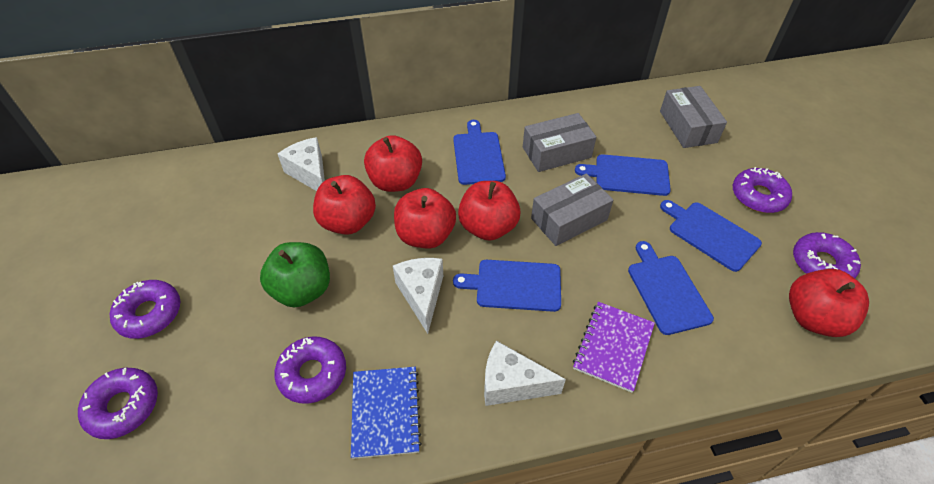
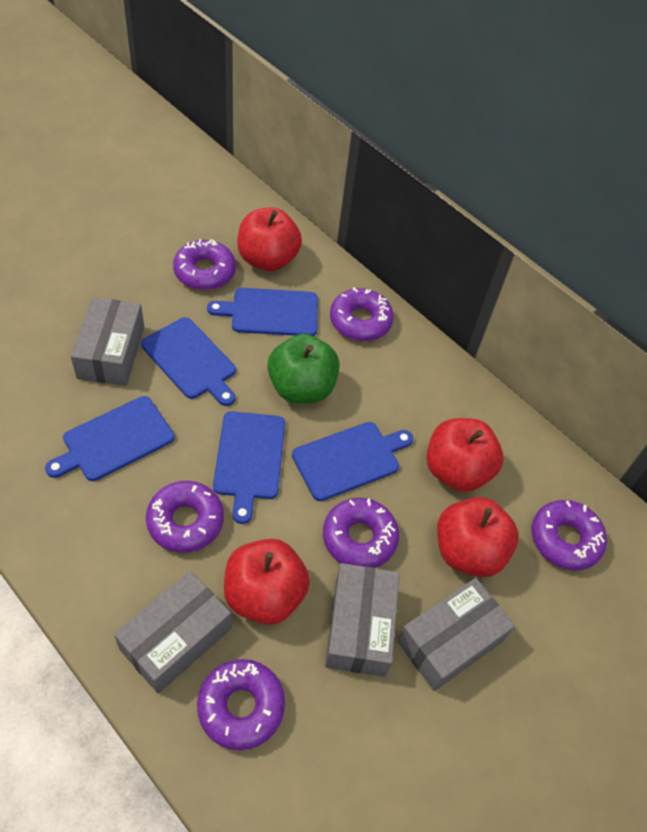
blue notebook: 1 -> 0
grey box: 3 -> 4
purple donut: 5 -> 6
purple notebook: 1 -> 0
red apple: 5 -> 4
white cheese: 3 -> 0

